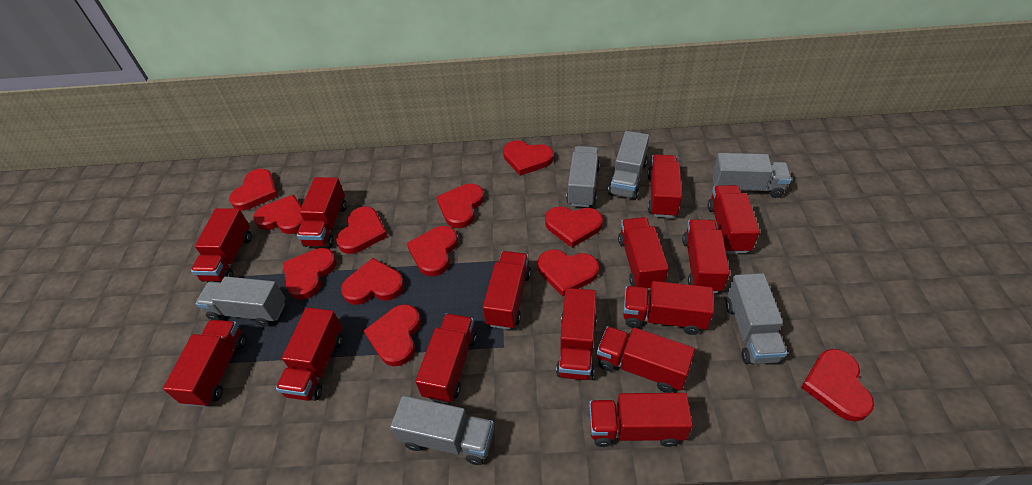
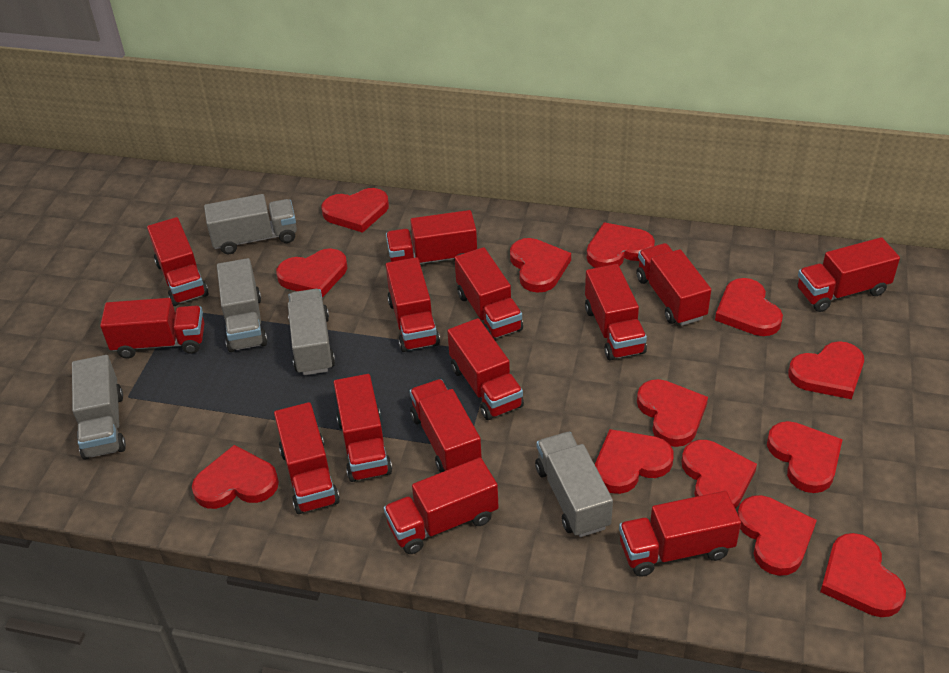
grey truck: 6 -> 5
red heart: 12 -> 13

